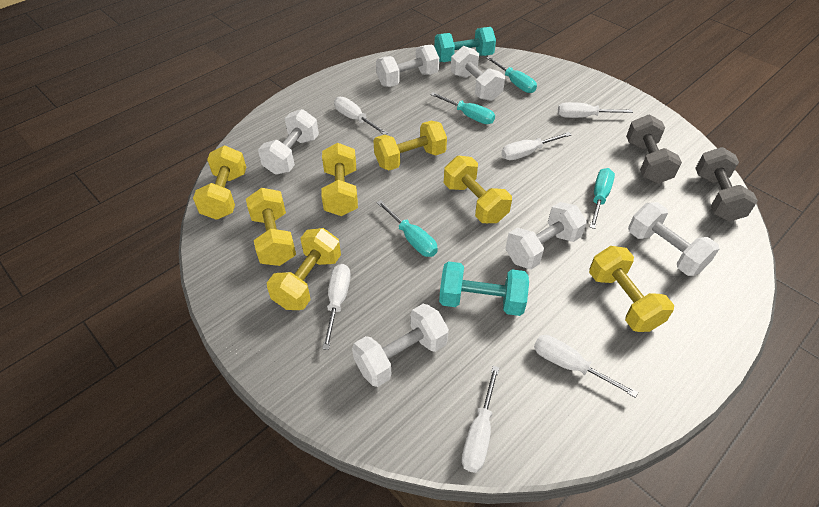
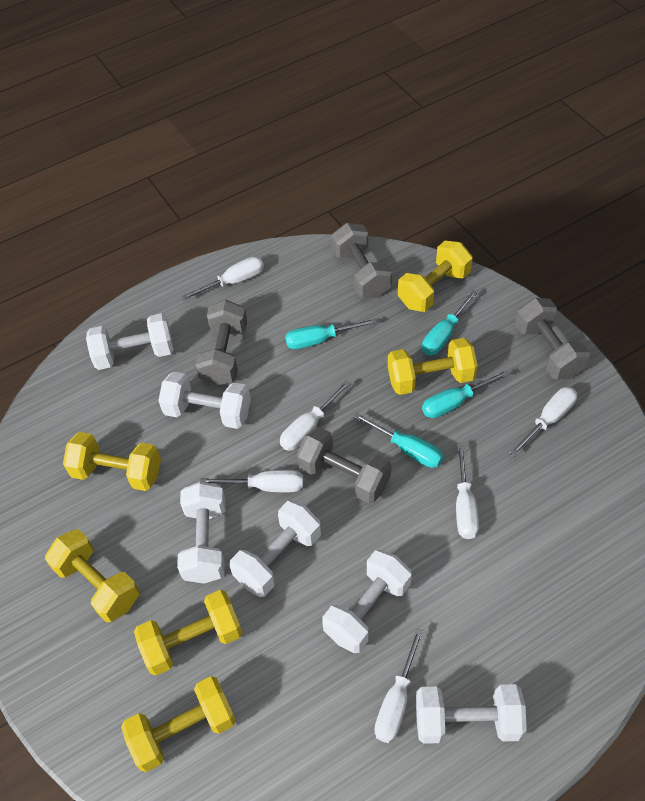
grey dumbbell: 2 -> 4
turquoise dumbbell: 2 -> 0
yellow dumbbell: 7 -> 6

